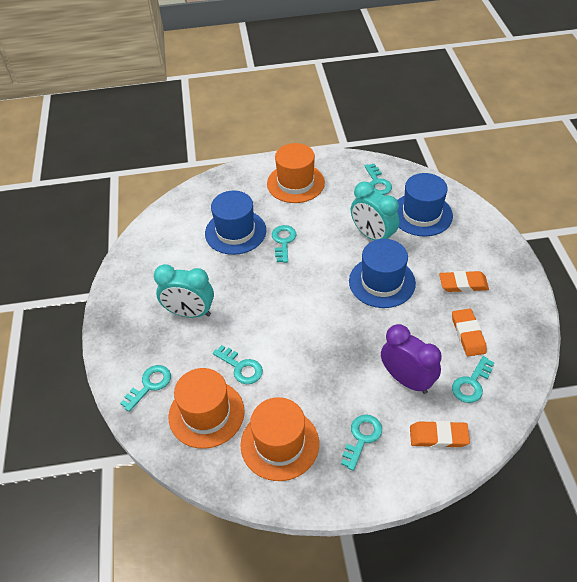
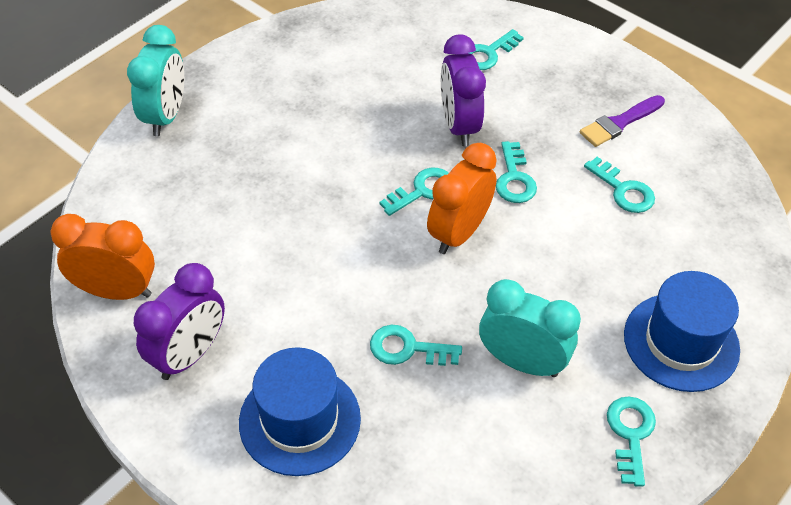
blue hat: 3 -> 2
orange clock: 0 -> 2
orange eraser: 3 -> 0
orange hat: 3 -> 0
purple brush: 0 -> 1
purple clock: 1 -> 2

